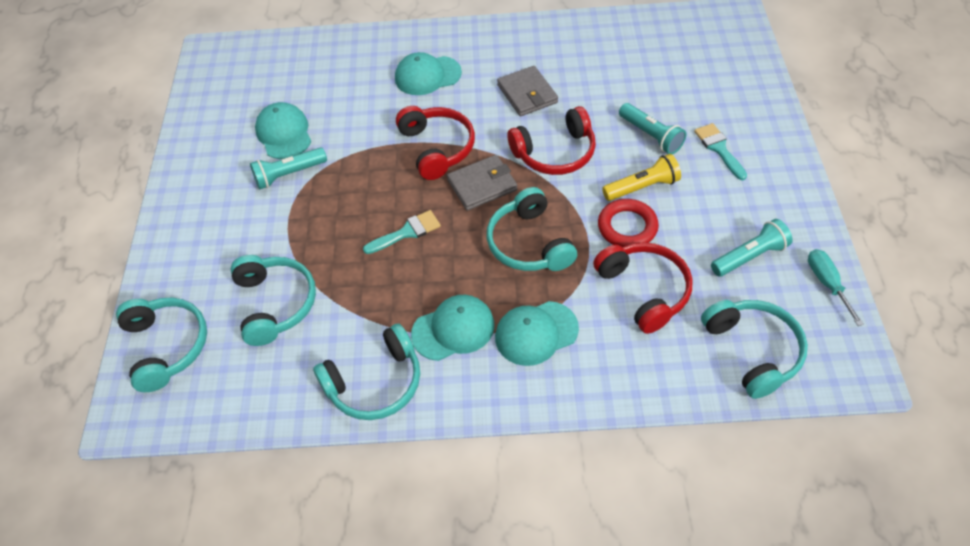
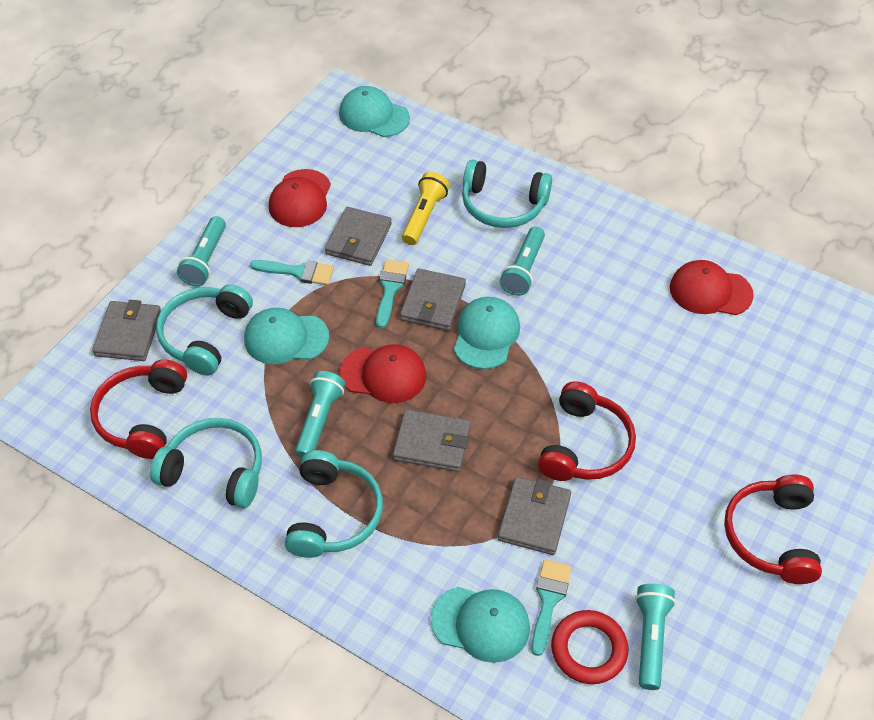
grey wallet: 2 -> 5
red cap: 0 -> 3
turquoise brush: 2 -> 3
turquoise flashlight: 3 -> 4
turquoise headphones: 5 -> 4
turquoise screwdriver: 1 -> 0

